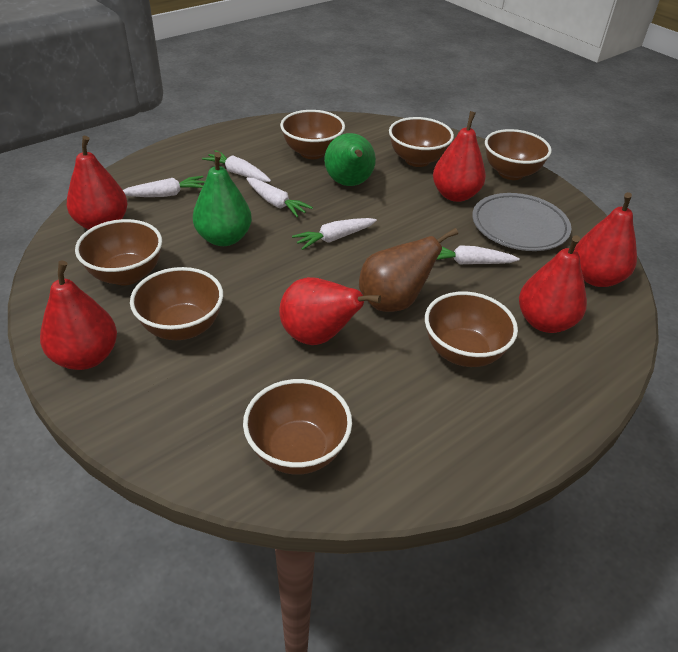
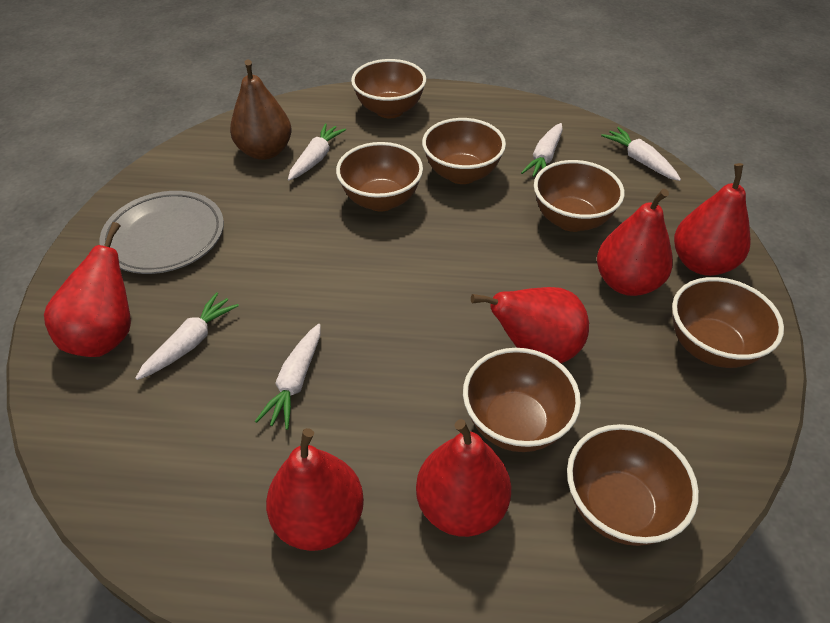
green pear: 2 -> 0

